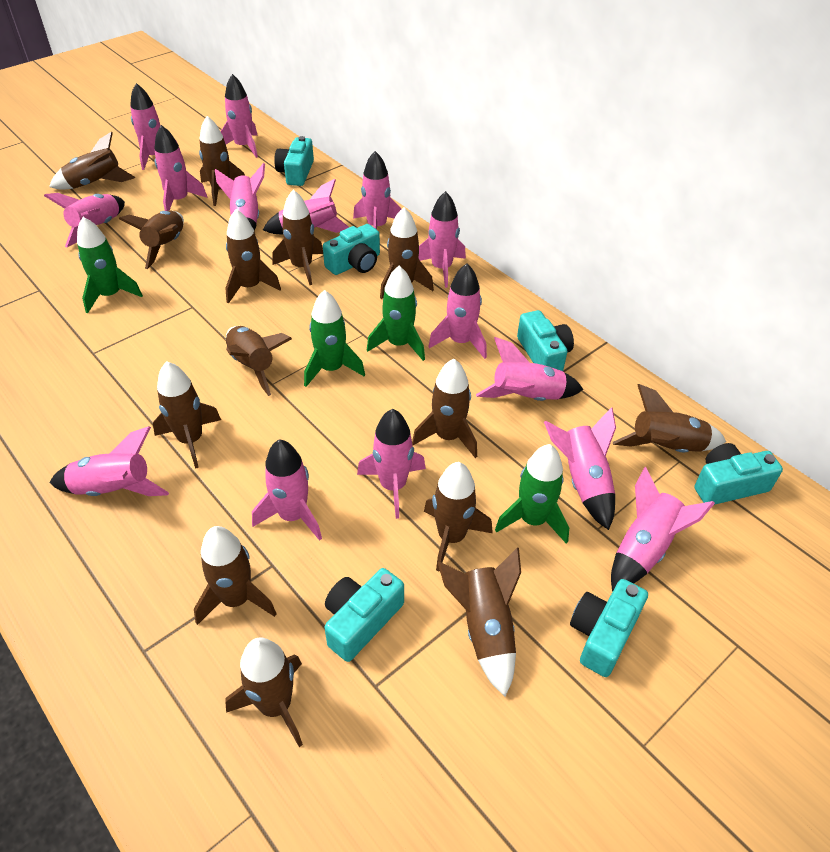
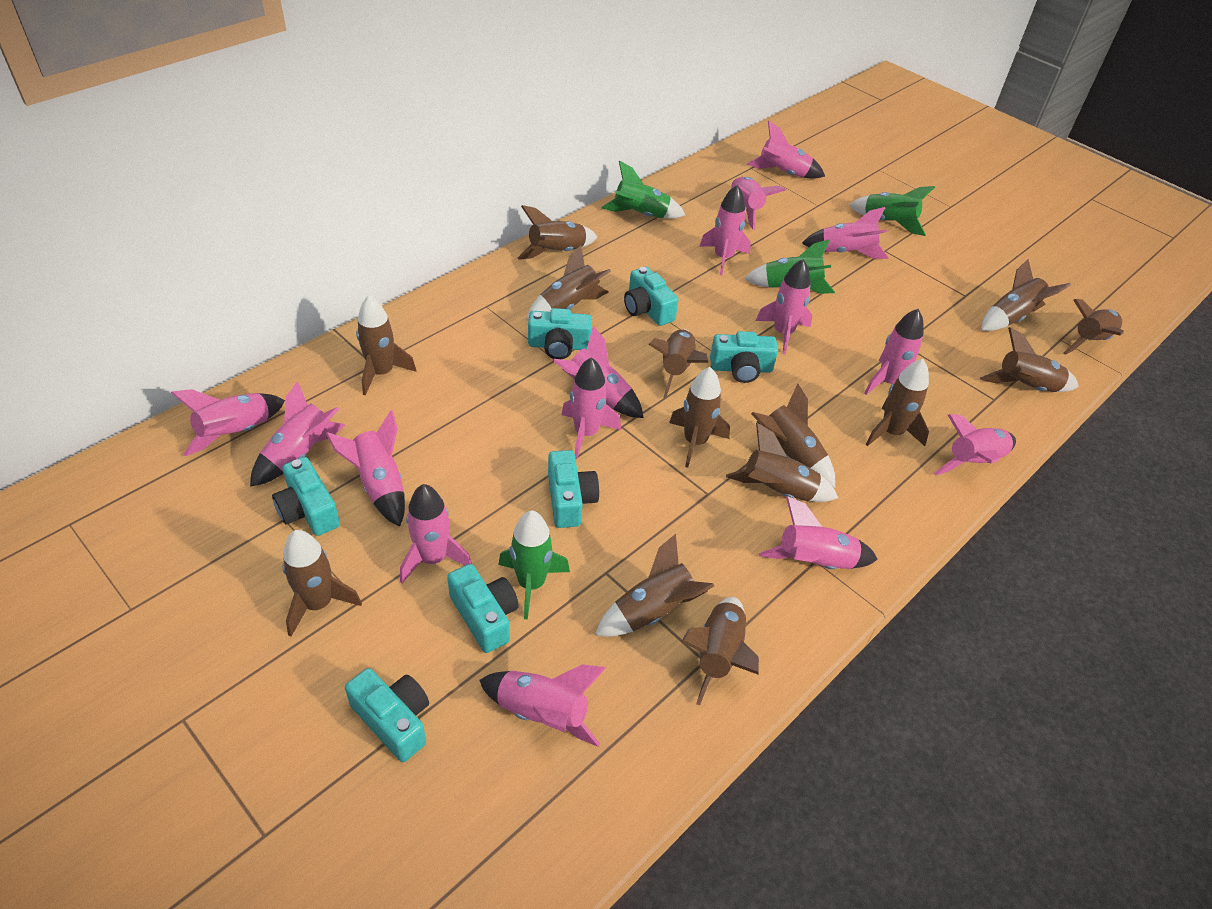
turquoise camera: 6 -> 7

